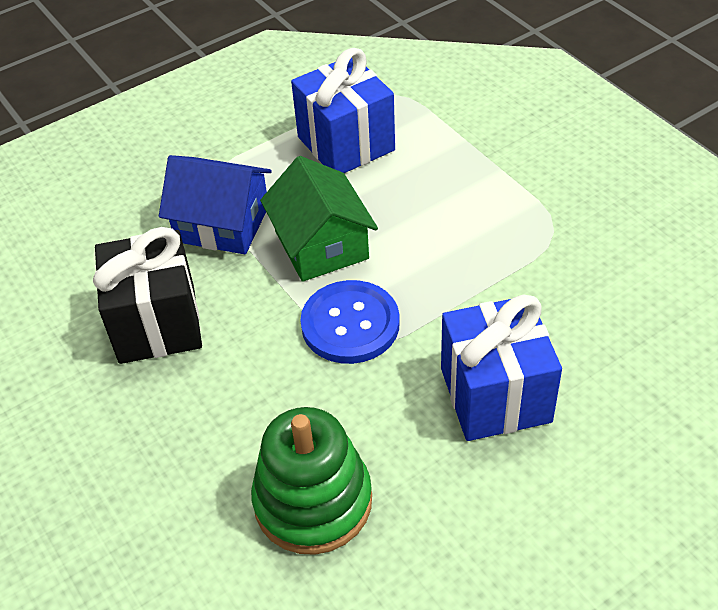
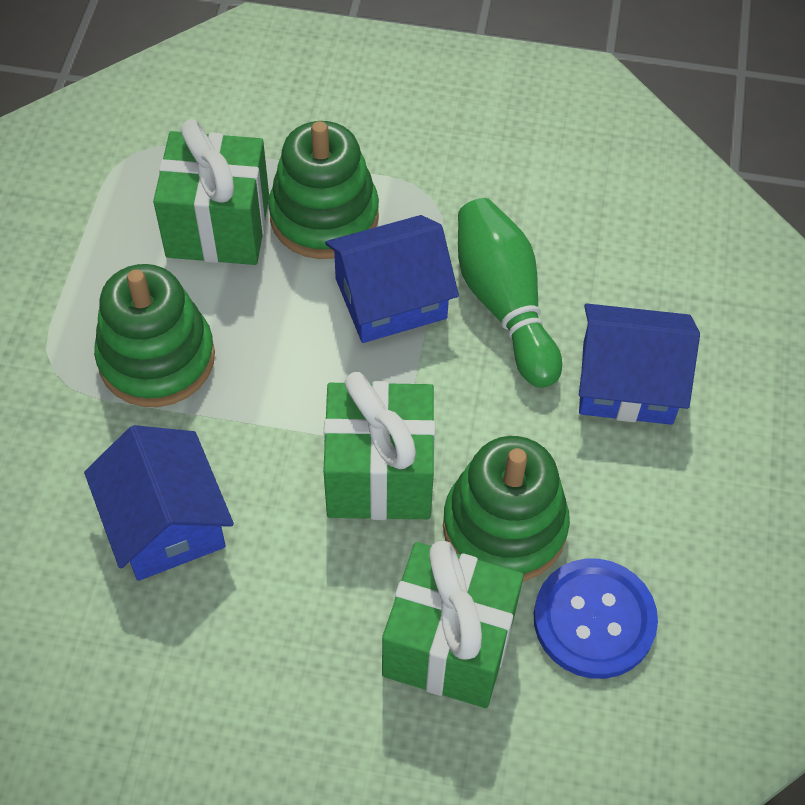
black gift: 1 -> 0
blue gift: 2 -> 0
blue house: 1 -> 3
green bowling pin: 0 -> 1
green gift: 0 -> 3
green house: 1 -> 0
green stacking toy: 1 -> 3

